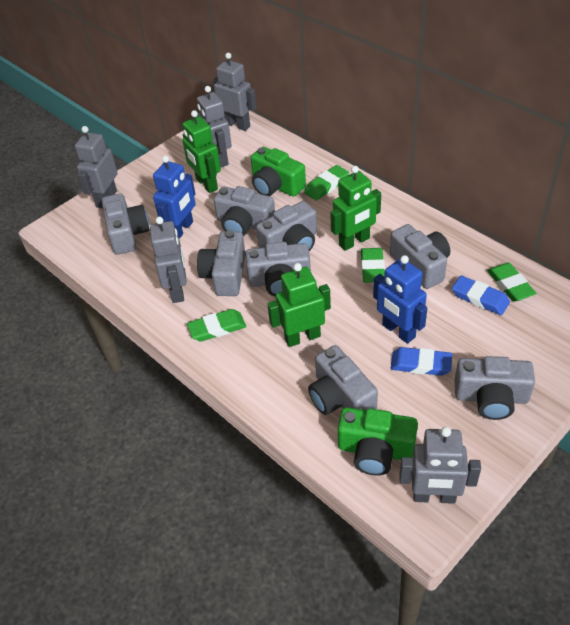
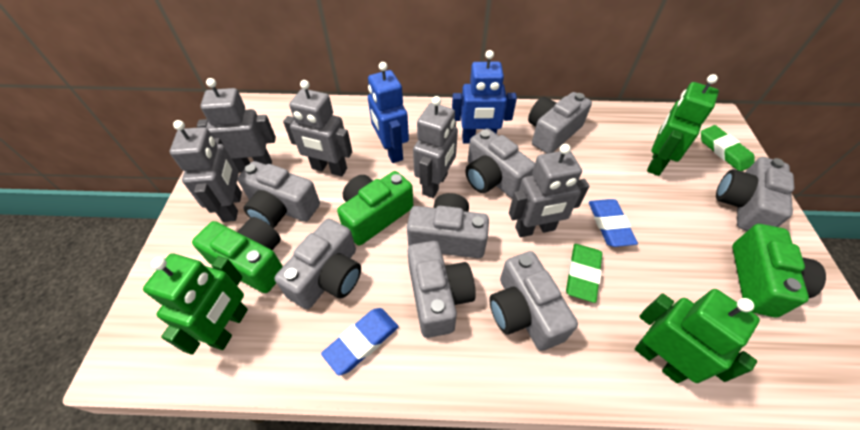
green camera: 2 -> 3
green eraser: 4 -> 2

